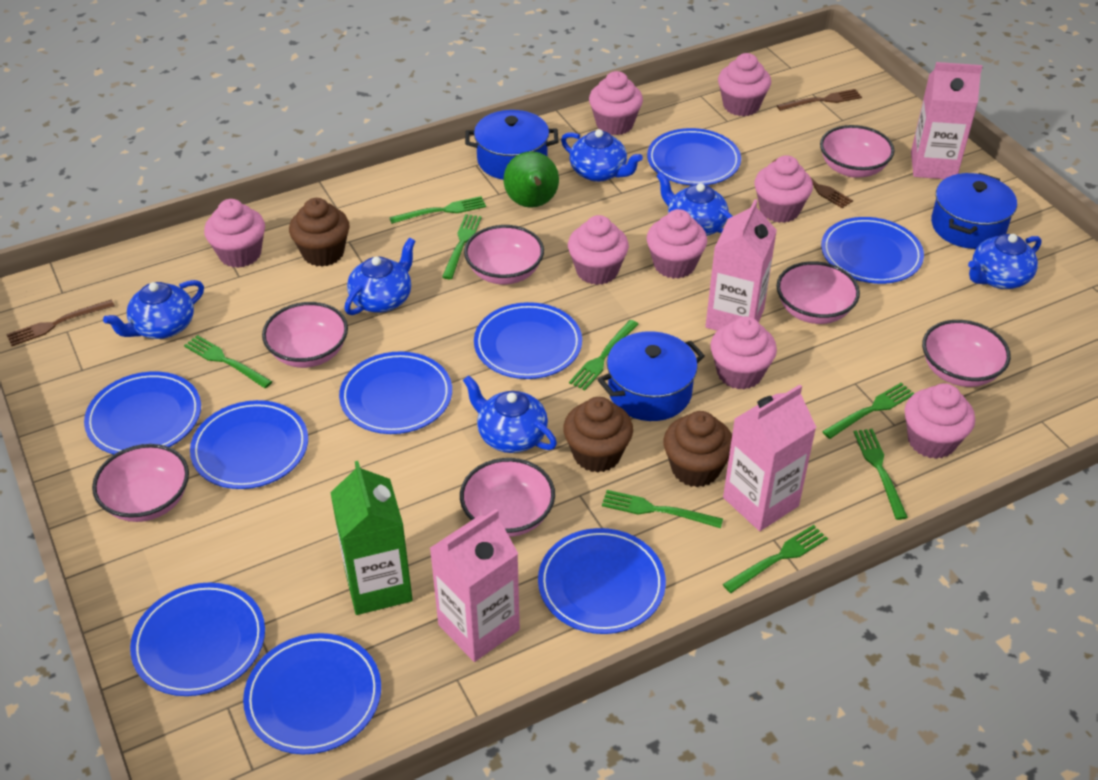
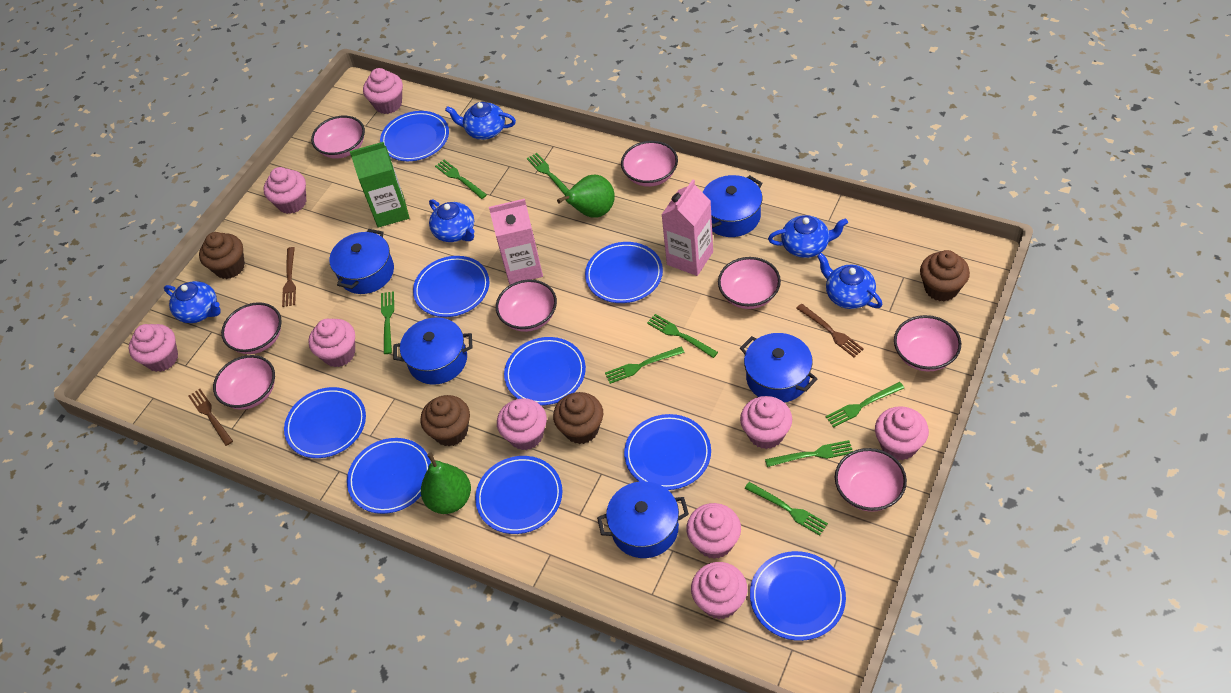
blue pot: 3 -> 5
blue teapot: 6 -> 5
brown cupcake: 3 -> 4
green pear: 1 -> 2
pink bowl: 7 -> 8
pink carton: 4 -> 2
pink cupcake: 8 -> 9

